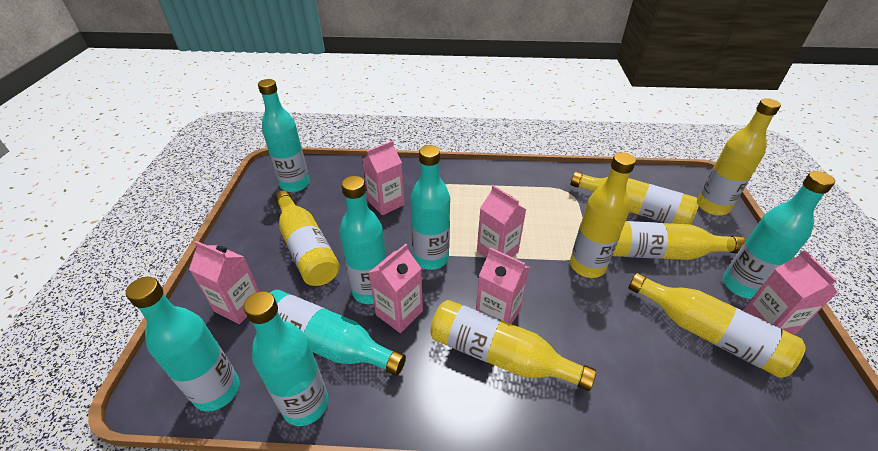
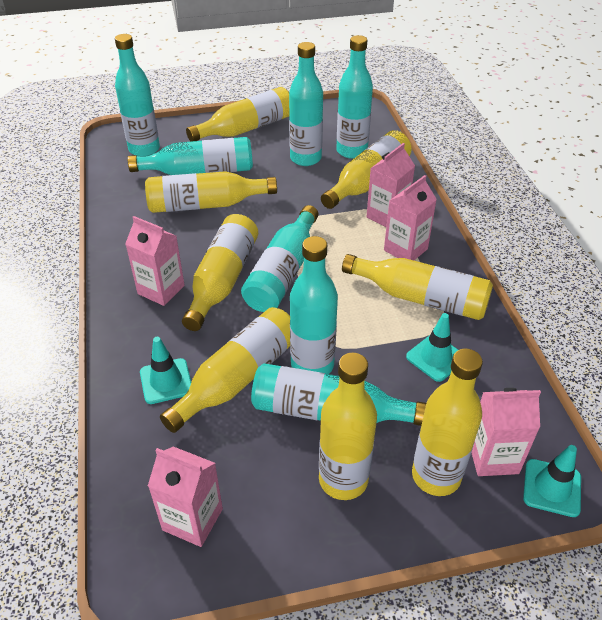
pink carton: 6 -> 5
turquoise traffic cone: 0 -> 3
yellow bottle: 7 -> 8

